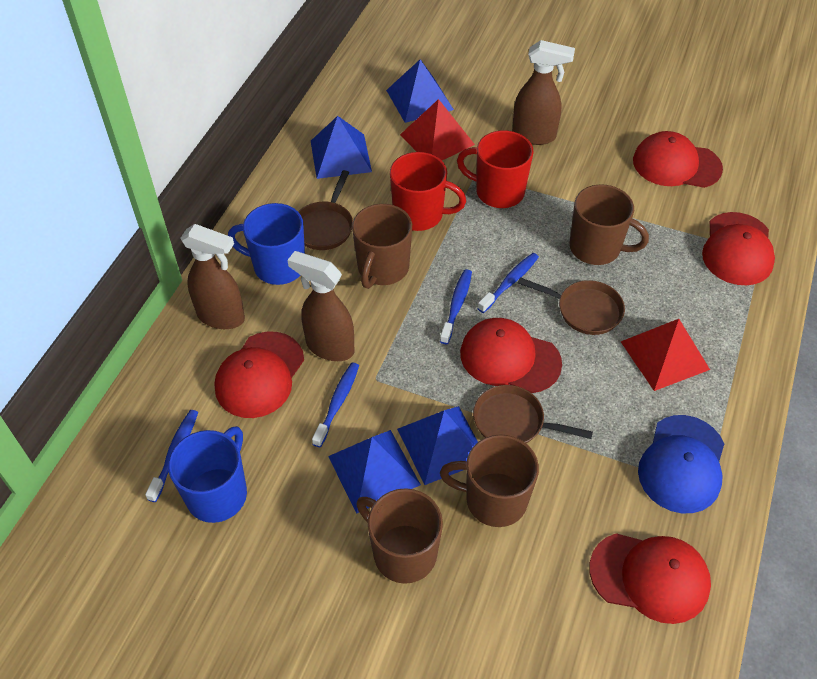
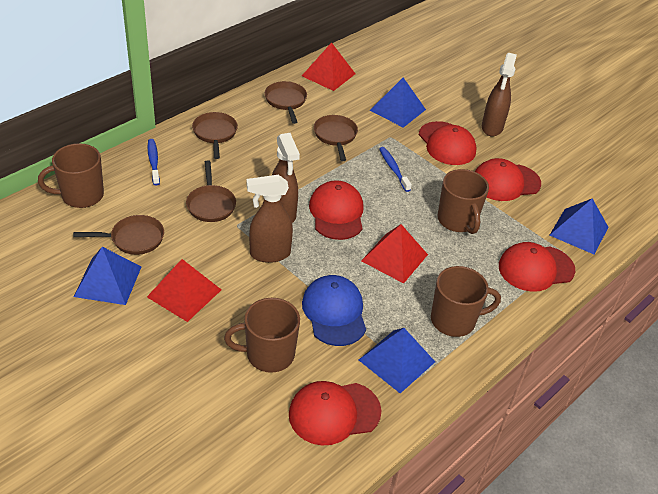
blue mug: 2 -> 0
blue toothbrush: 4 -> 2
brown pan: 3 -> 5
red mug: 2 -> 0
red pyramid: 2 -> 3

